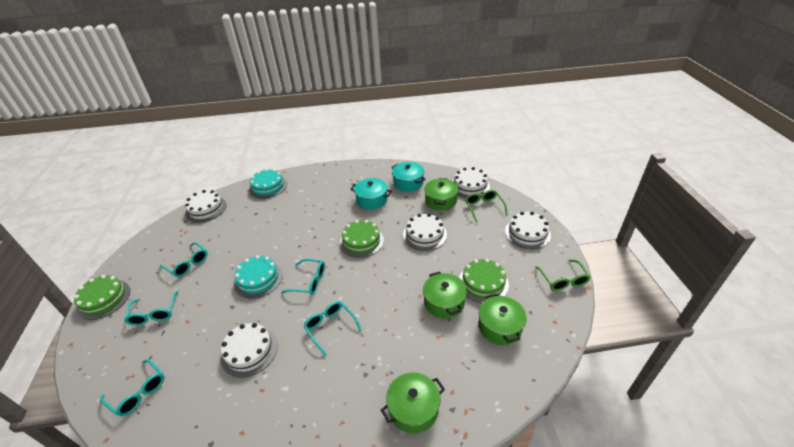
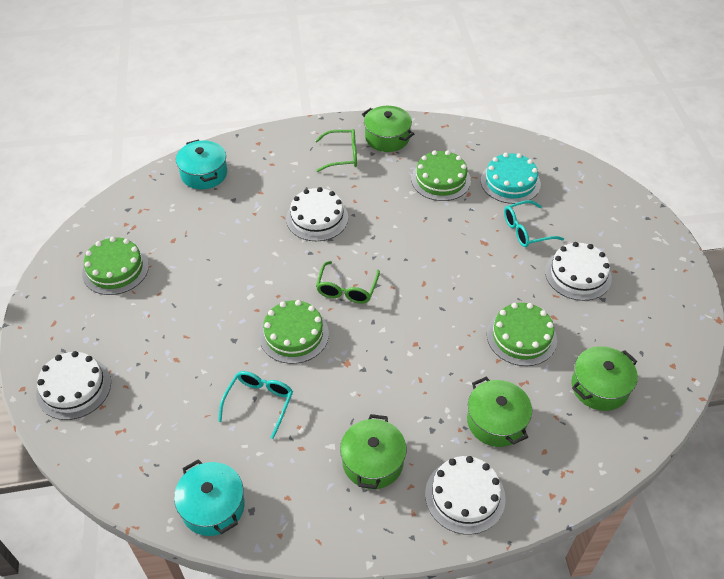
green cake: 3 -> 4
turquoise cake: 2 -> 1
turquoise glasses: 5 -> 2
white cake: 5 -> 4

